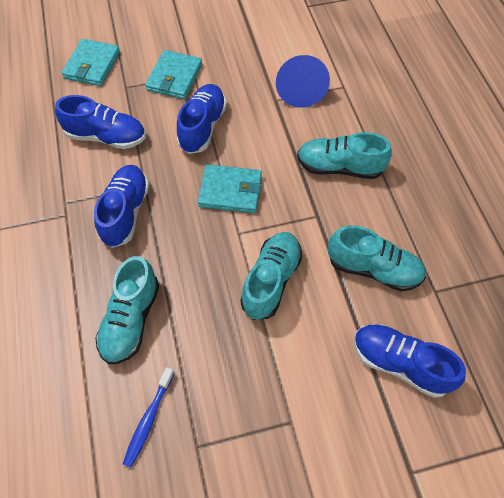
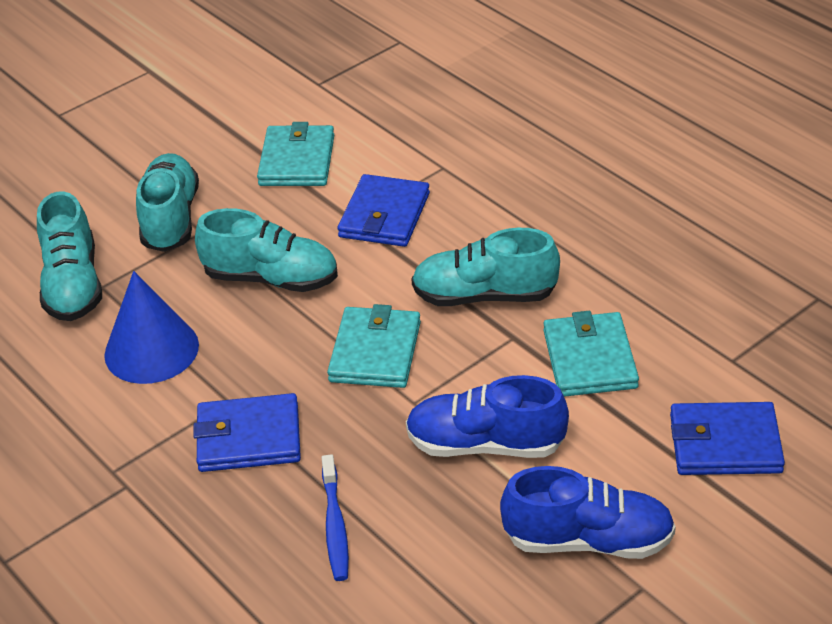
blue shoe: 4 -> 2
blue wallet: 0 -> 3

